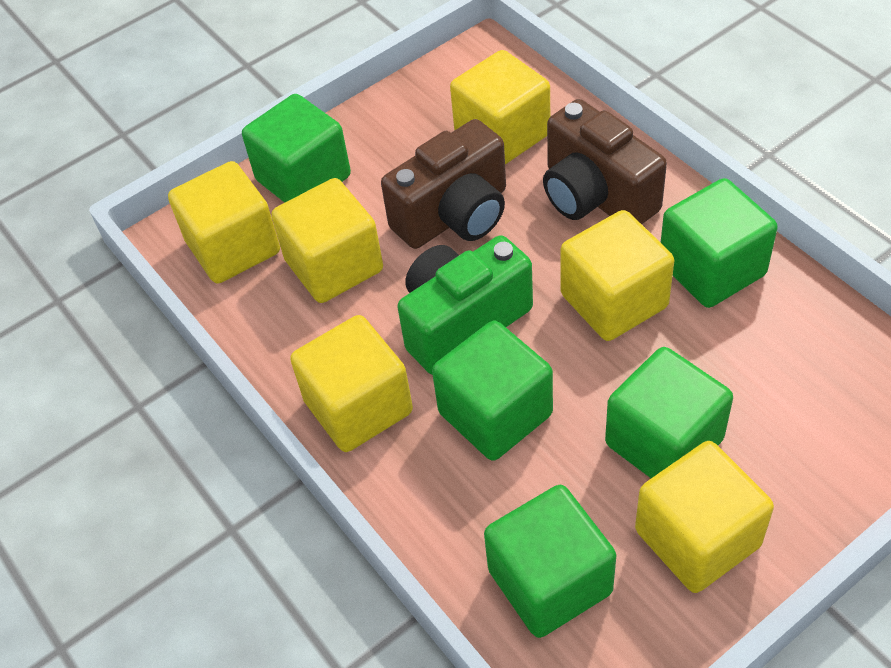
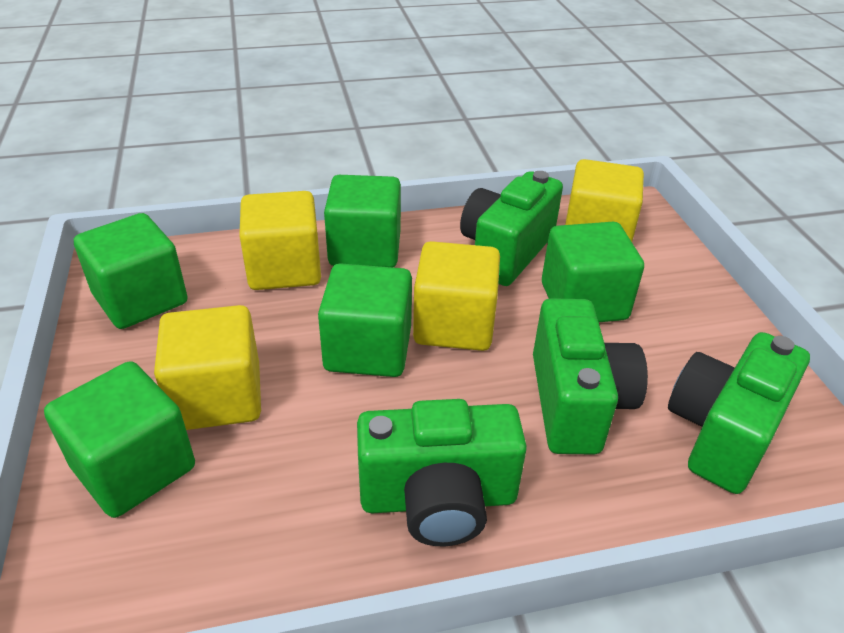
brown camera: 2 -> 0
green camera: 1 -> 4
yellow cube: 6 -> 4

